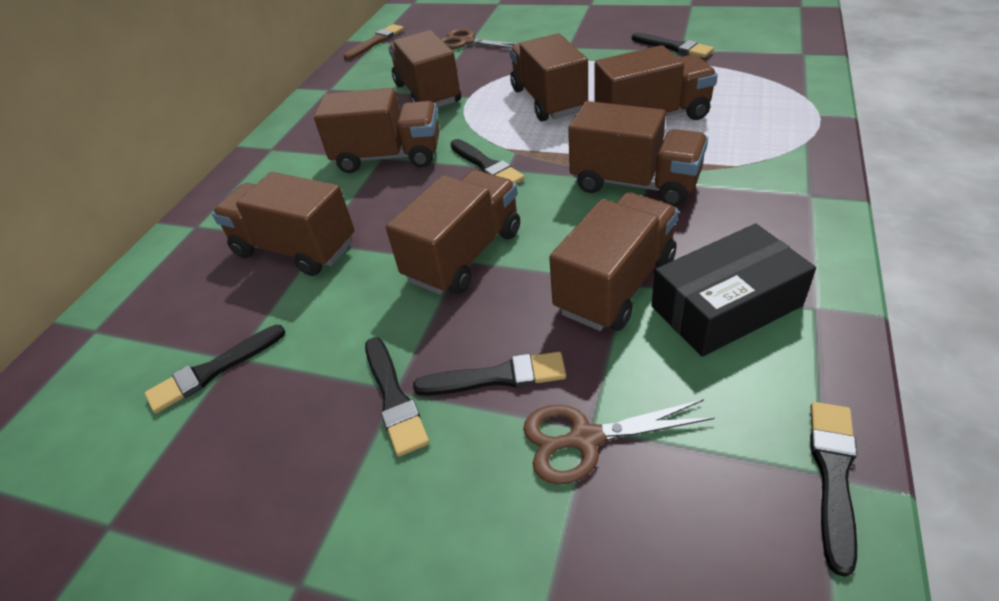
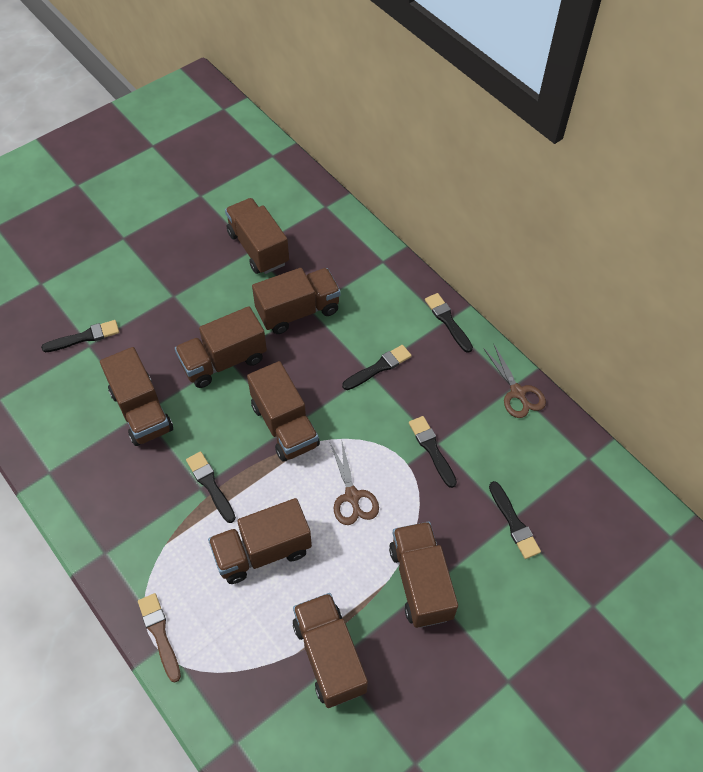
black box: 1 -> 0

